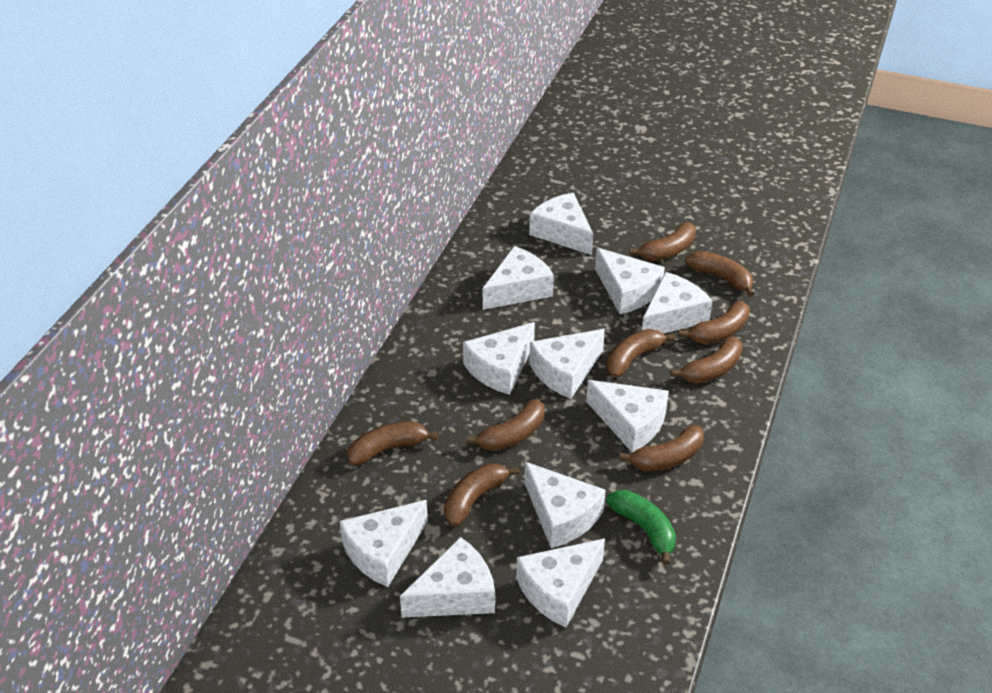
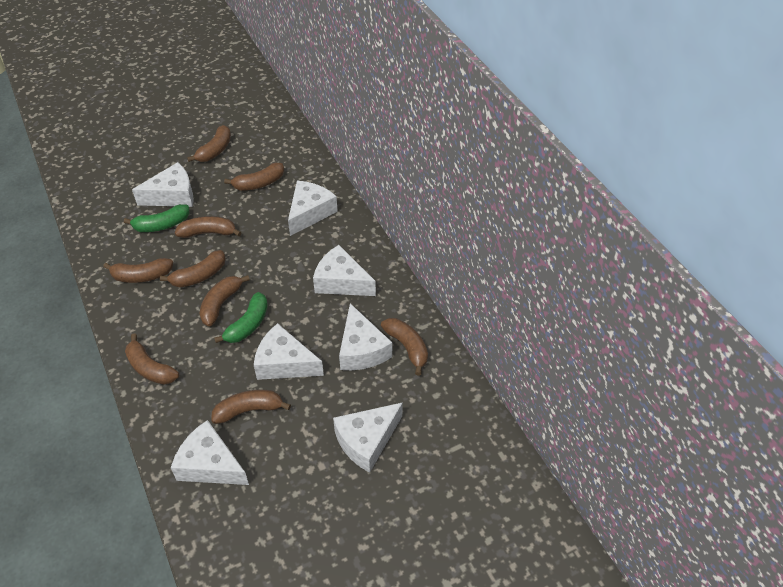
green banana: 1 -> 2
white cheese: 11 -> 7

